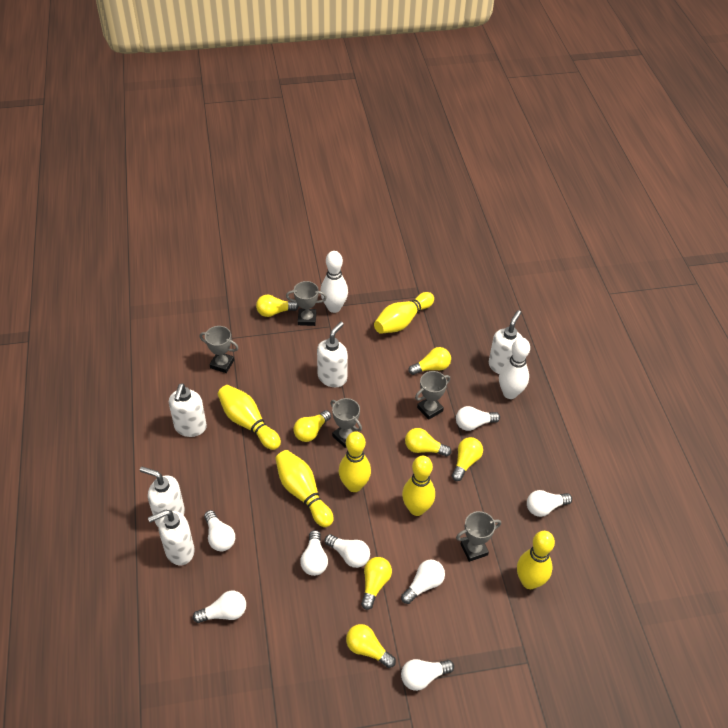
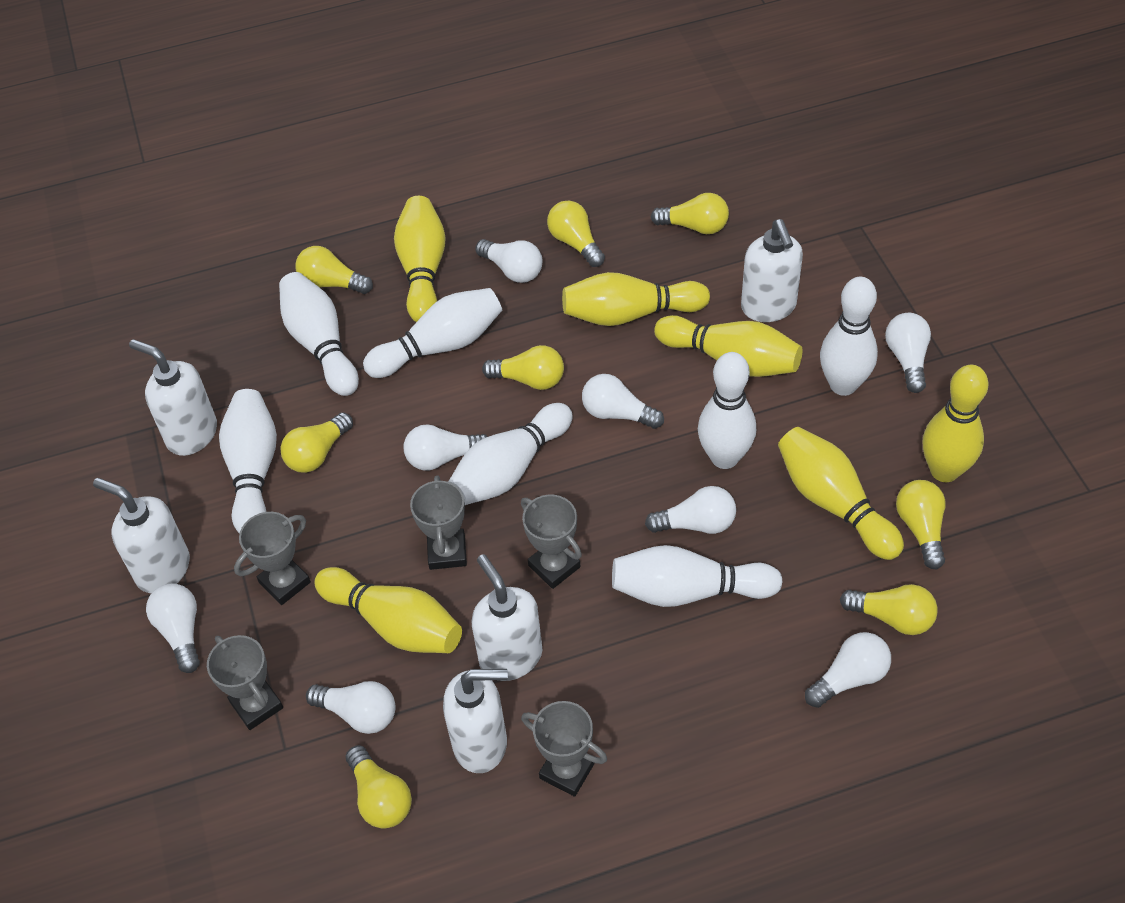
white bowling pin: 2 -> 7
yellow light bulb: 7 -> 8

